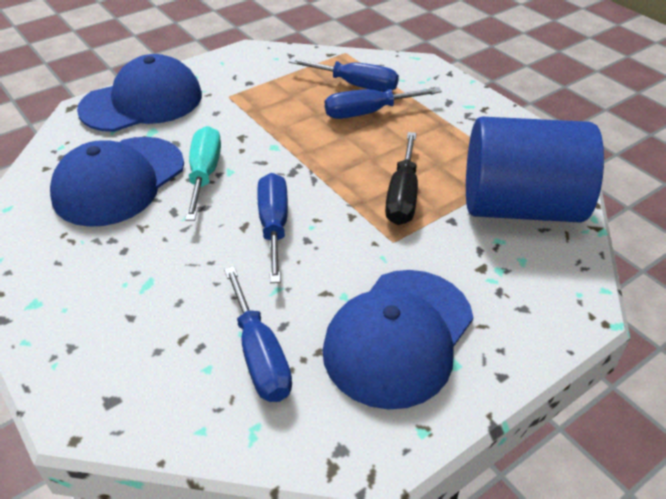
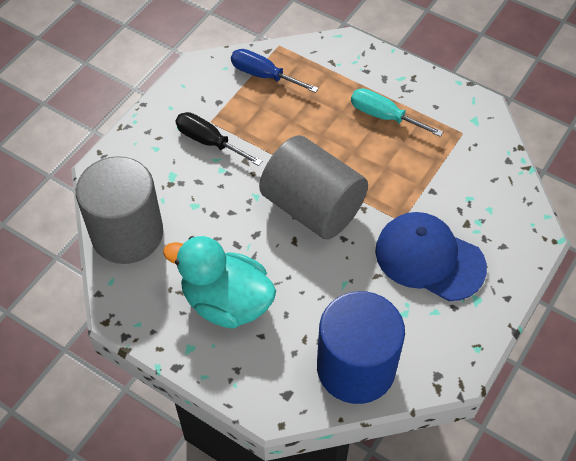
blue cap: 3 -> 1
blue screwdriver: 4 -> 1
grey cylinder: 0 -> 2
turquoise duck: 0 -> 1

